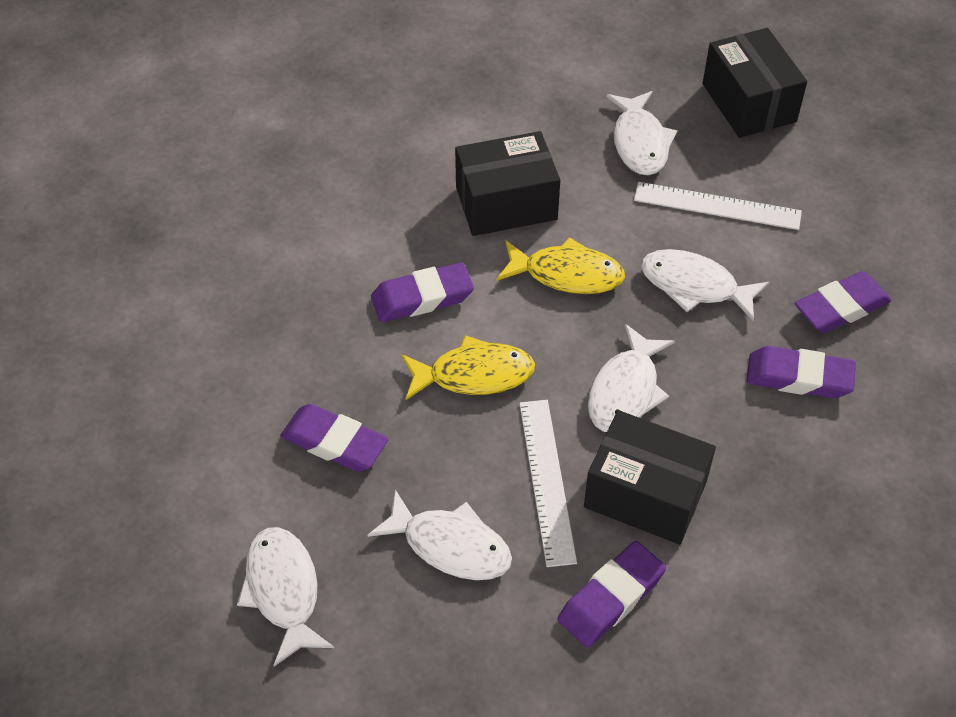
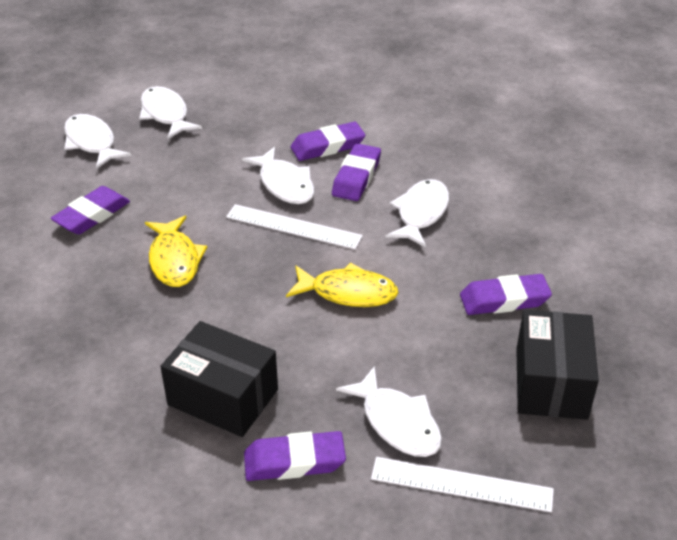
black box: 3 -> 2

